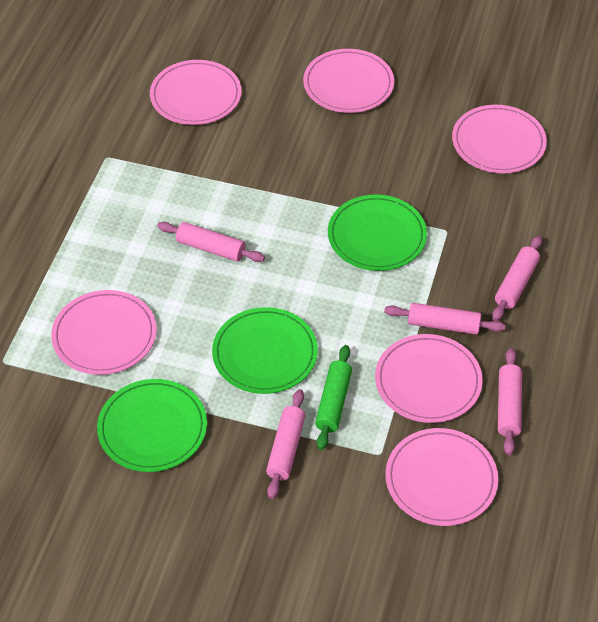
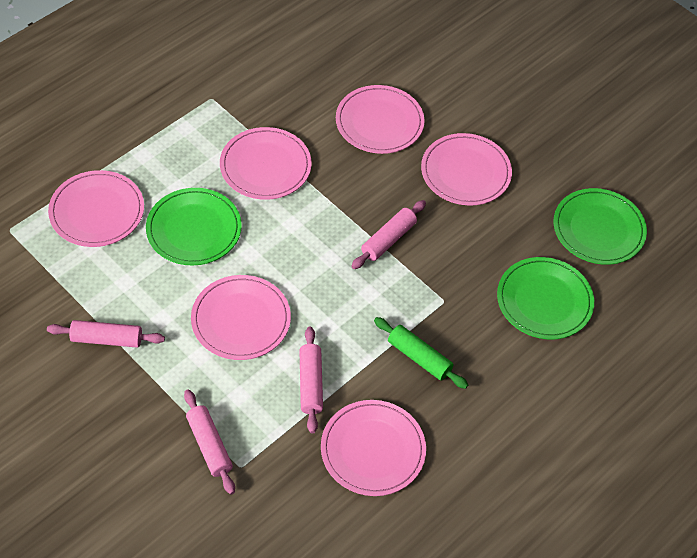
pink rolling pin: 5 -> 4

